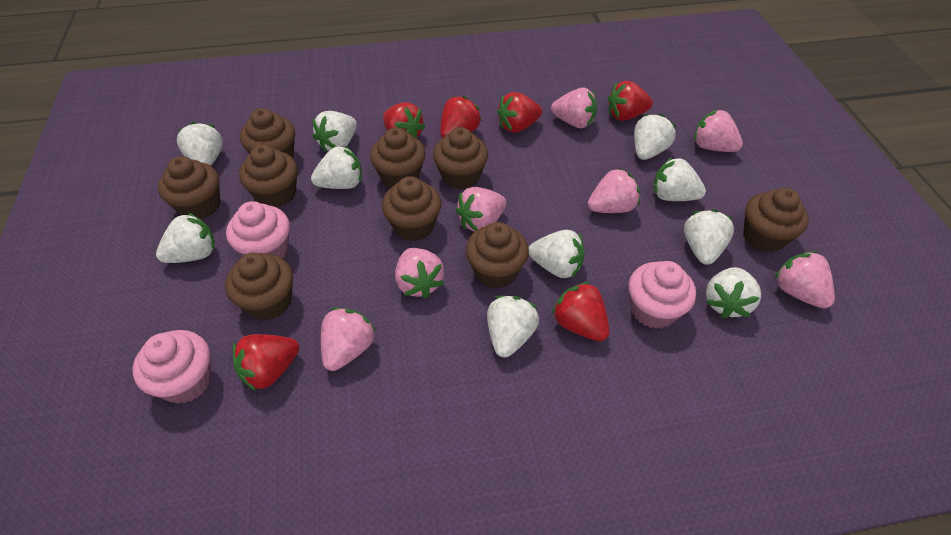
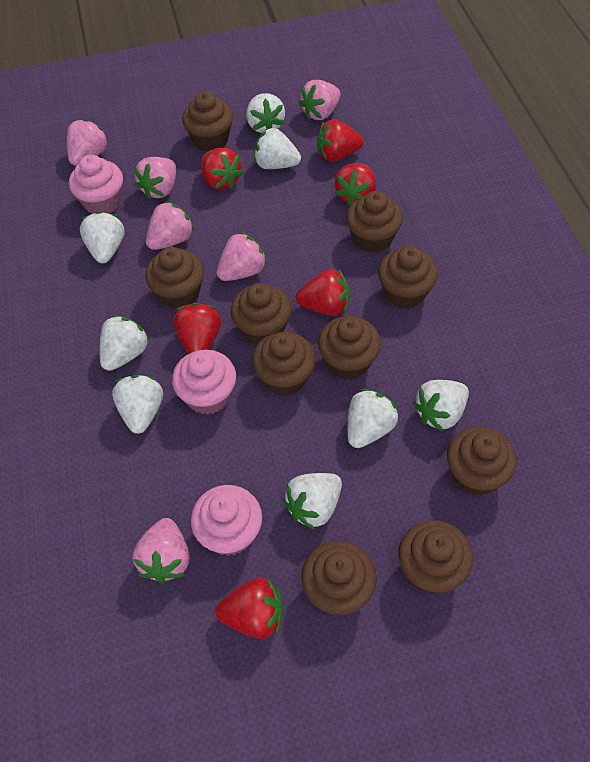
brown cupcake: 9 -> 10
pink strawberry: 7 -> 6
white strawberry: 10 -> 8

